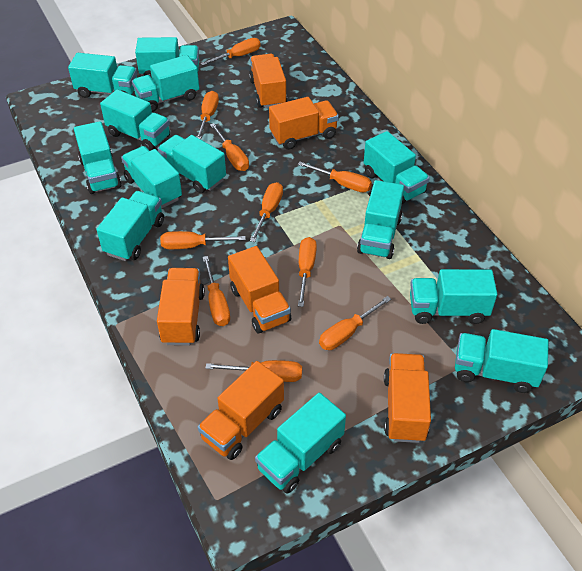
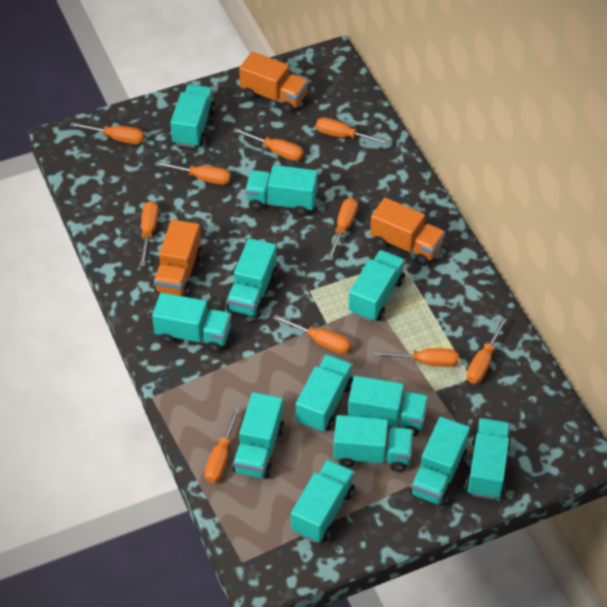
orange truck: 6 -> 3
turquoise truck: 13 -> 12

